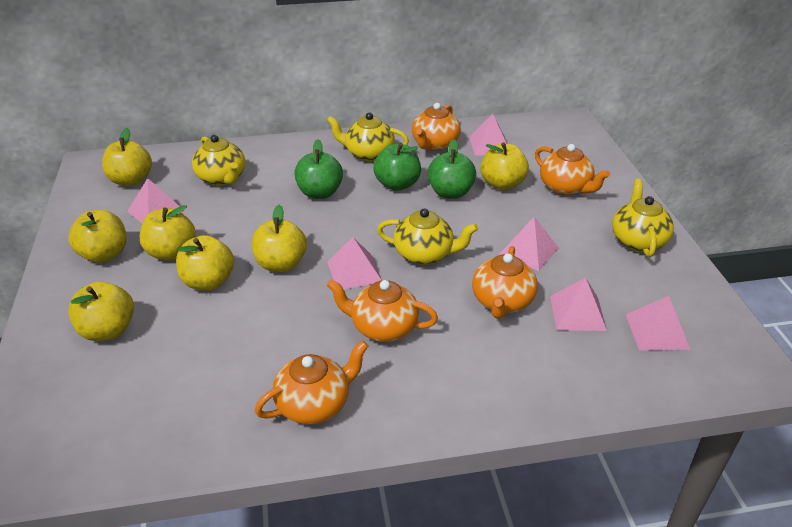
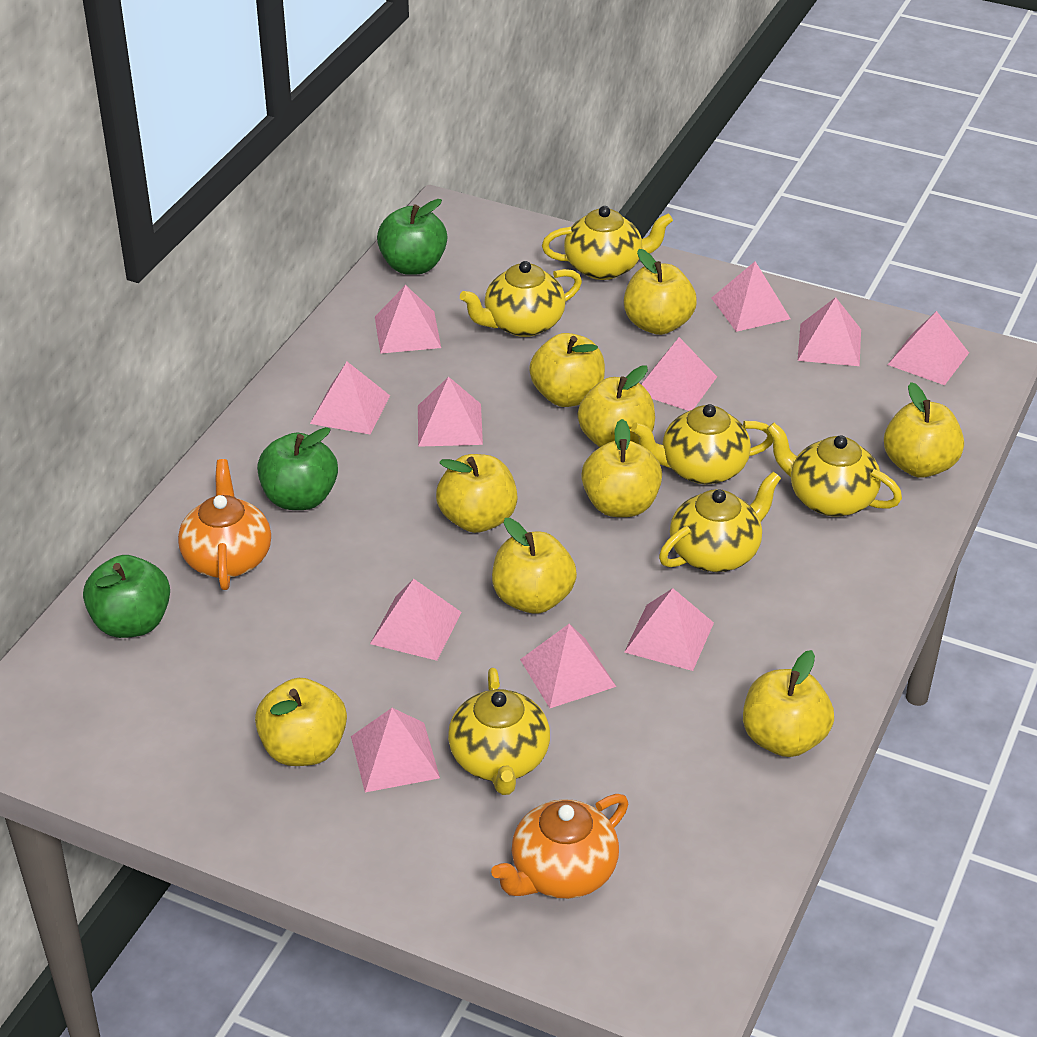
orange teapot: 5 -> 2
pink pyramid: 6 -> 11
yellow apple: 7 -> 9
yellow teapot: 4 -> 6

